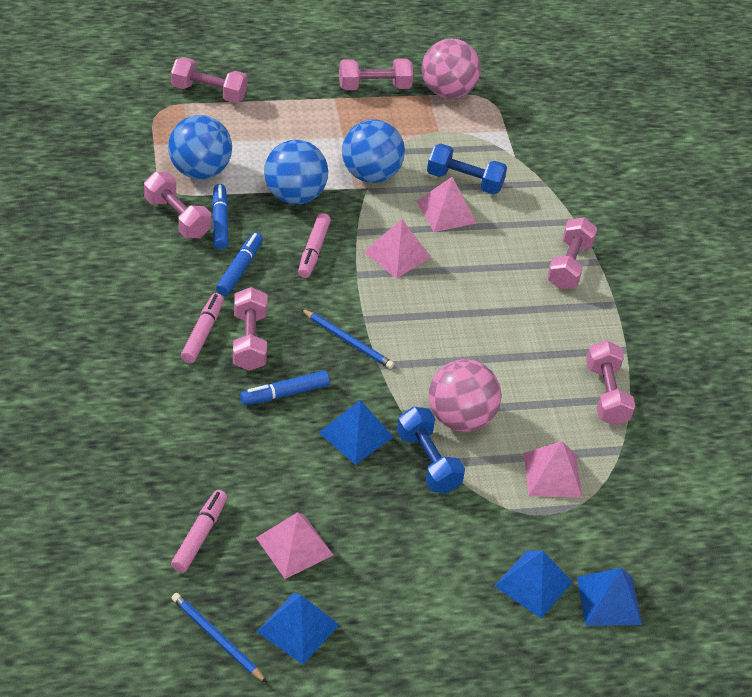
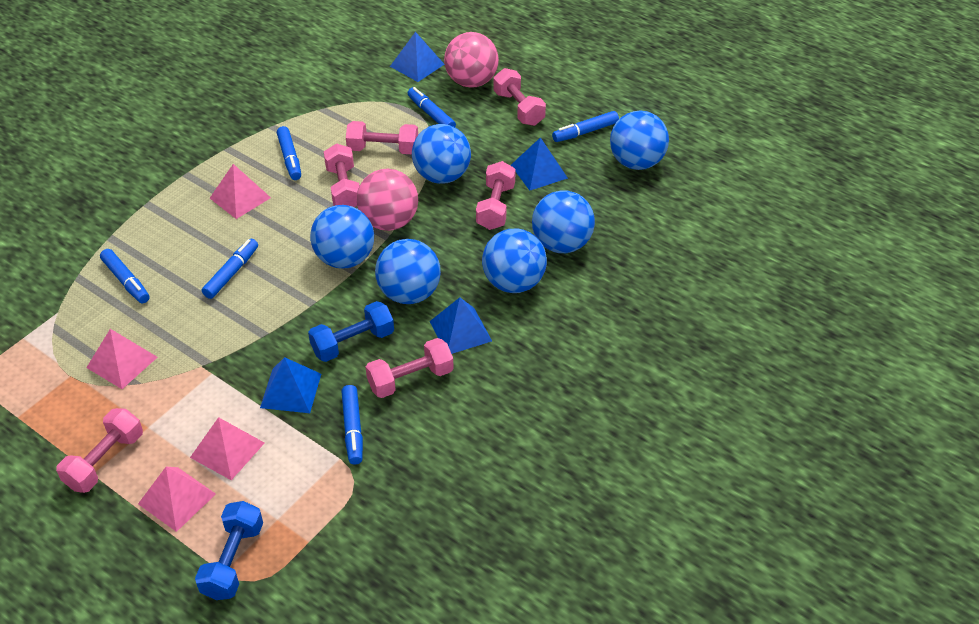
blue ball: 3 -> 6
blue marker: 3 -> 6
blue pencil: 2 -> 0
pink marker: 3 -> 0

